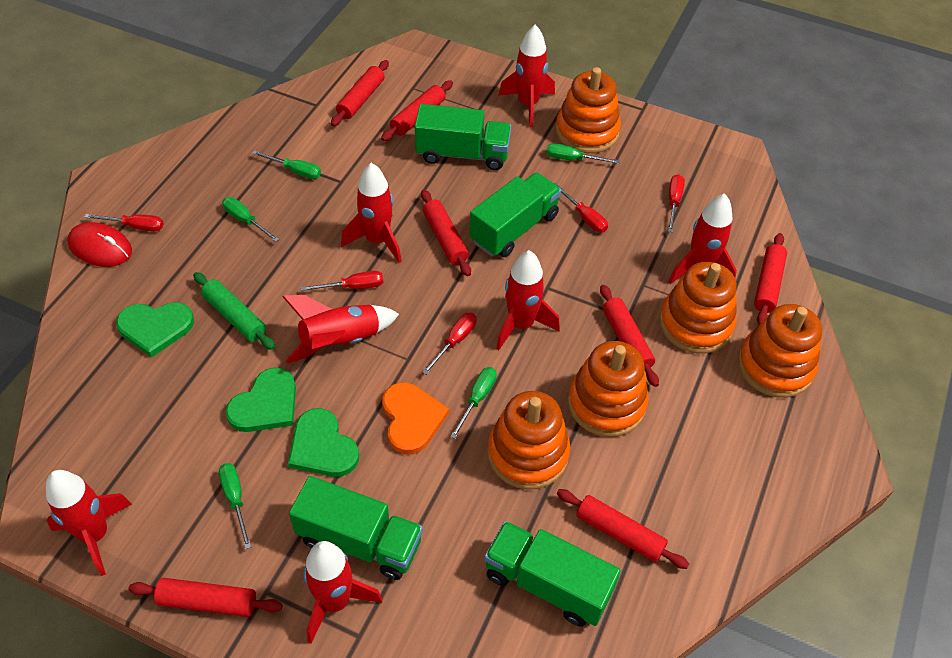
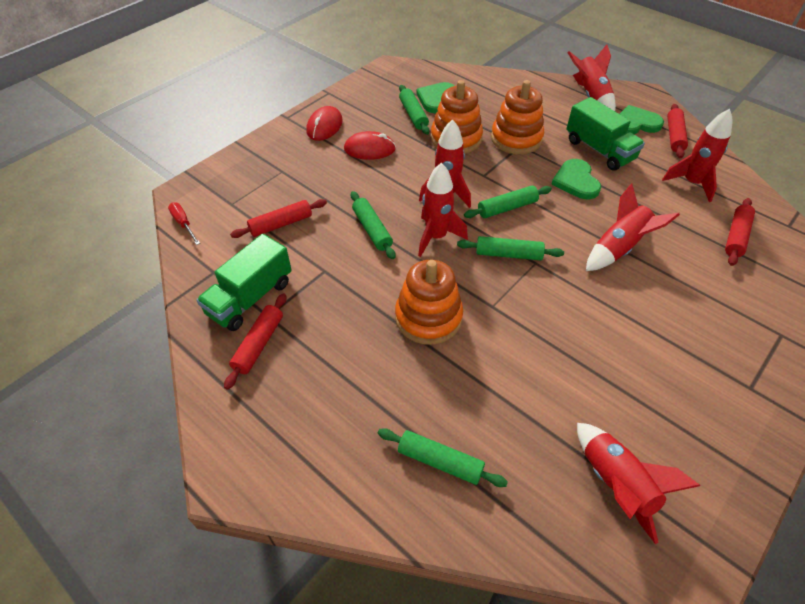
green rolling pin: 1 -> 5
green screwdriver: 5 -> 0
green truck: 4 -> 2
orange heart: 1 -> 0
orange stacking toy: 5 -> 3
red mouse: 1 -> 2
red rocket: 7 -> 6
red rolling pin: 7 -> 4
red screwdriver: 5 -> 1

